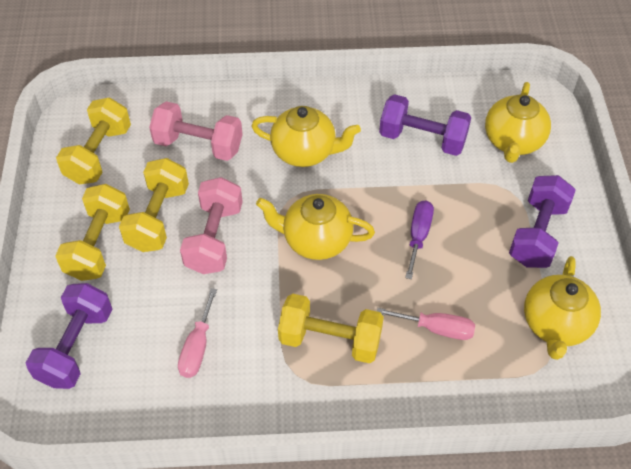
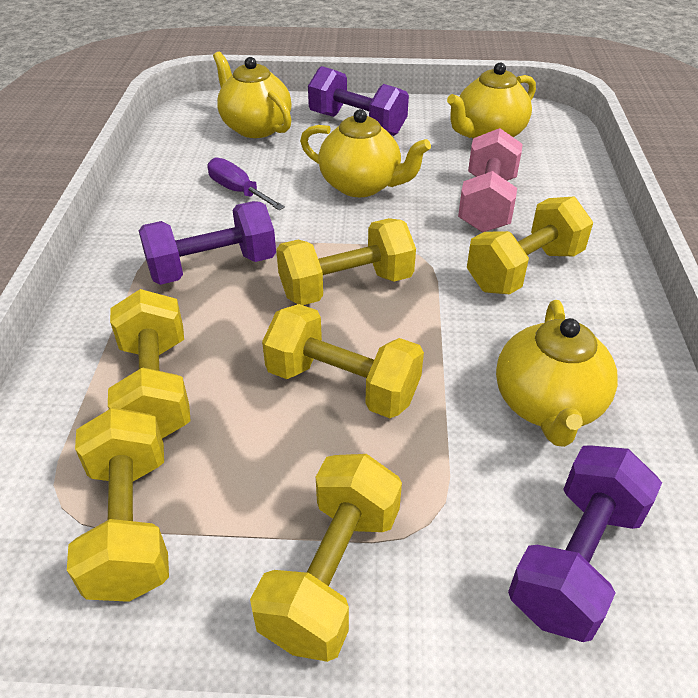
pink dumbbell: 2 -> 1
pink screwdriver: 2 -> 0
yellow dumbbell: 4 -> 6

